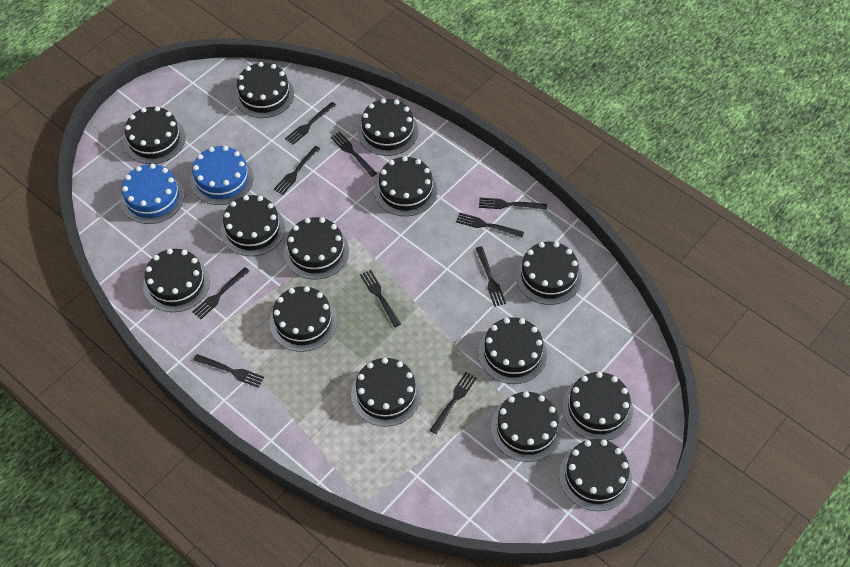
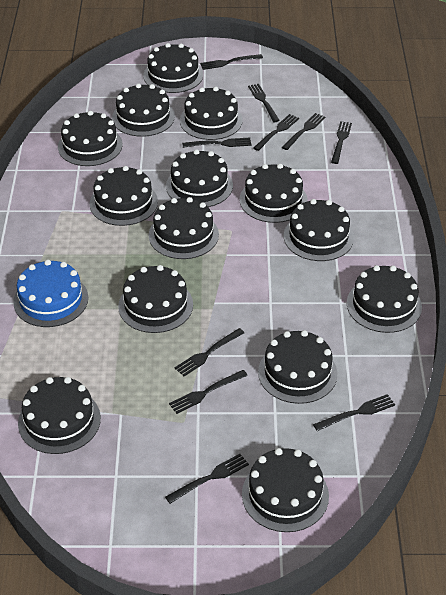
blue cake: 2 -> 1

